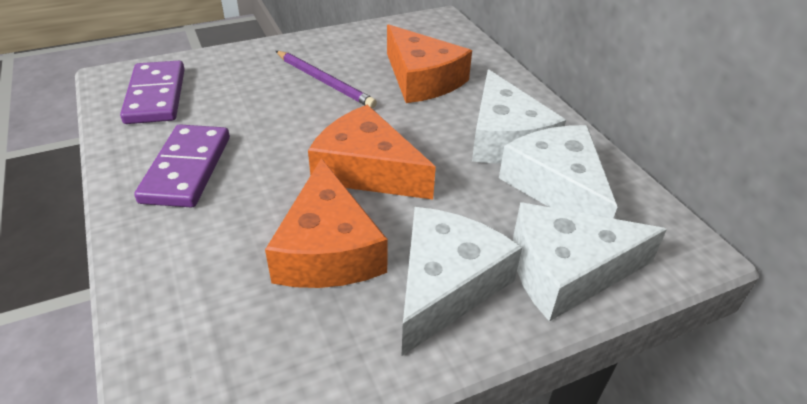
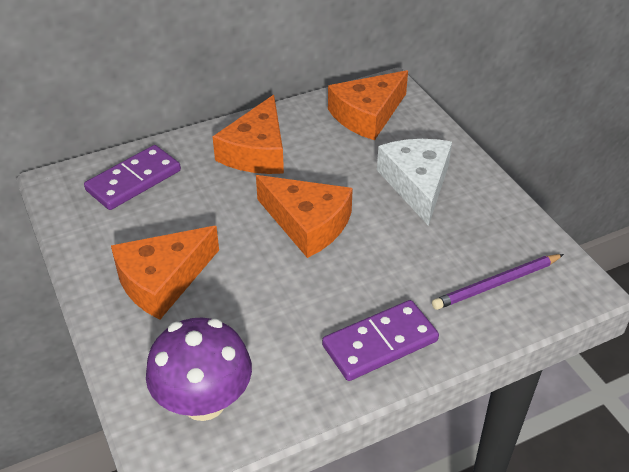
orange cheese: 3 -> 4
purple mushroom: 0 -> 1
white cheese: 4 -> 1

